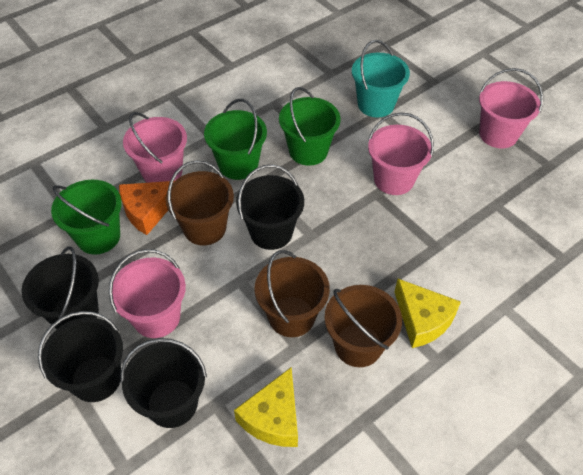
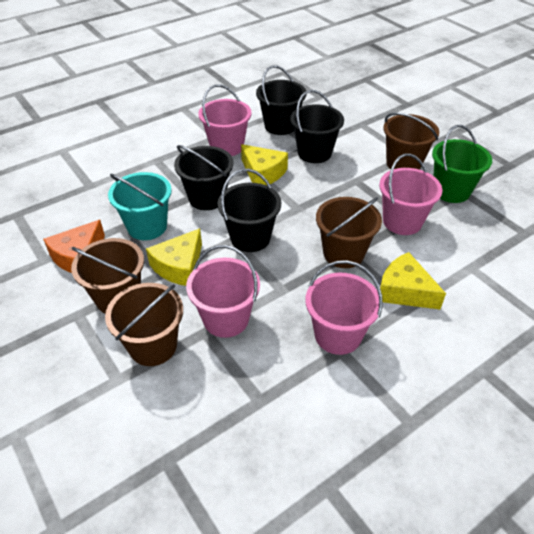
brown bucket: 3 -> 4
green bucket: 3 -> 1
yellow cheese: 2 -> 3

